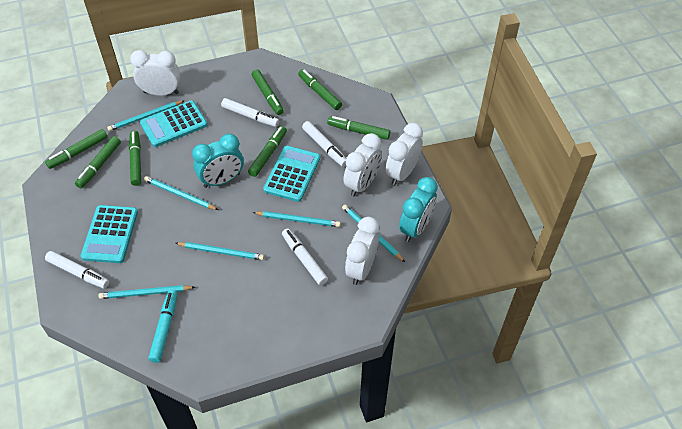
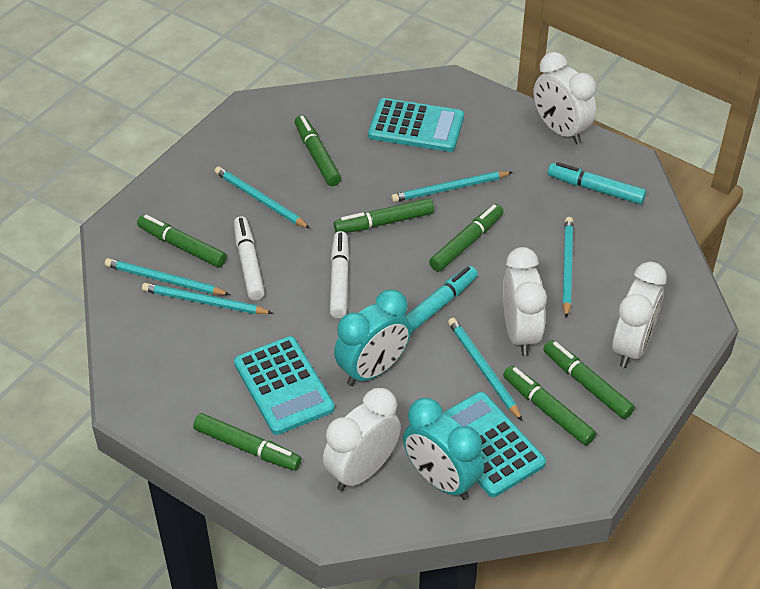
turquoise marker: 1 -> 2
white marker: 4 -> 2

